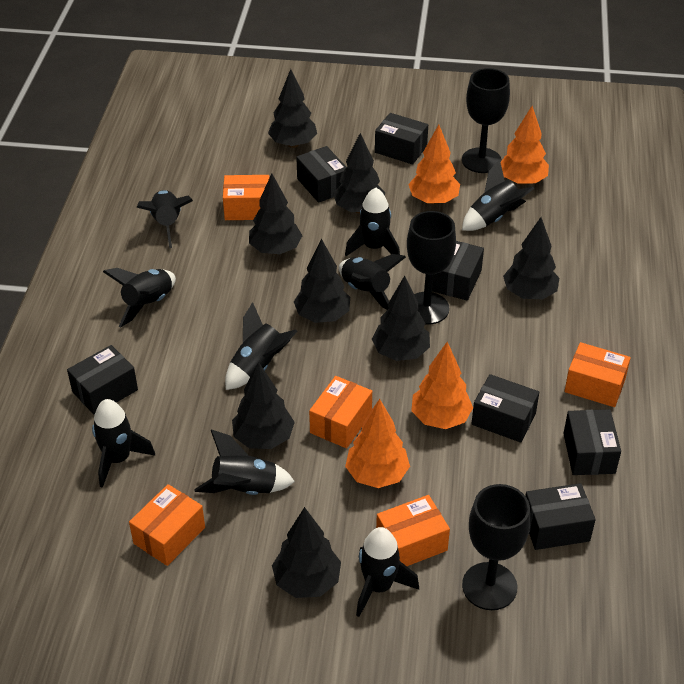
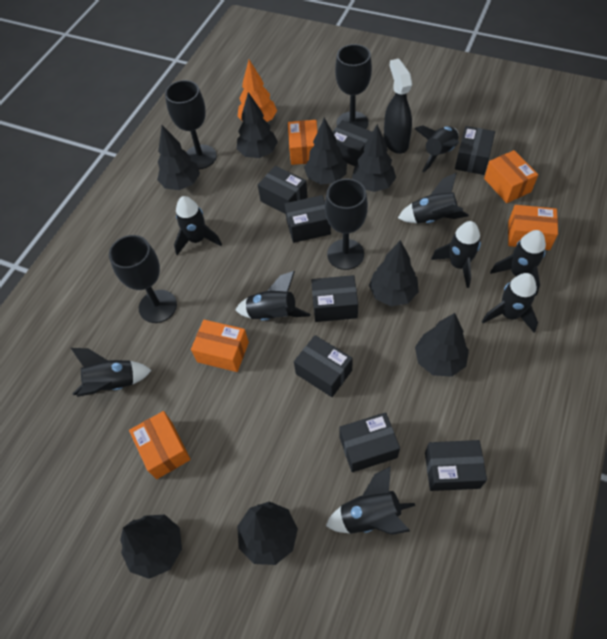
black box: 7 -> 8
black goblet: 3 -> 4
black spray bottle: 0 -> 1
orange tree: 4 -> 1

